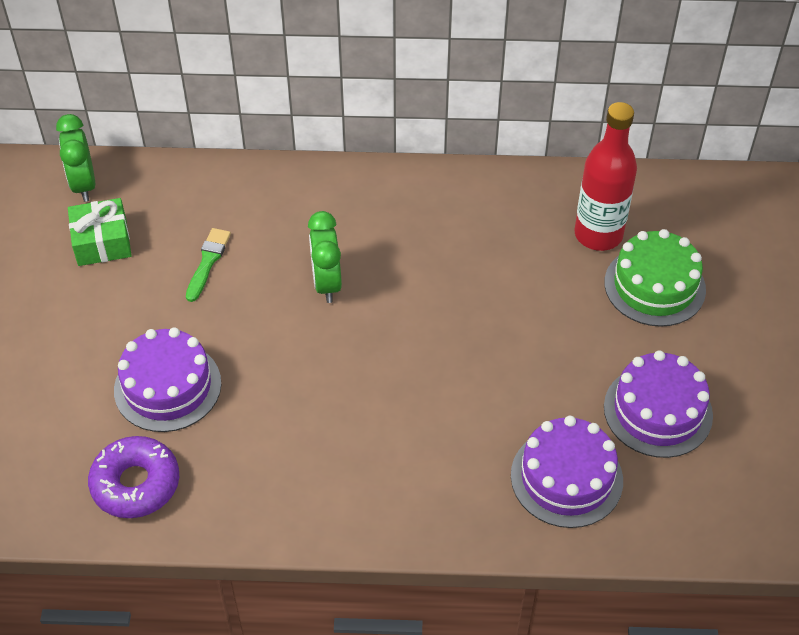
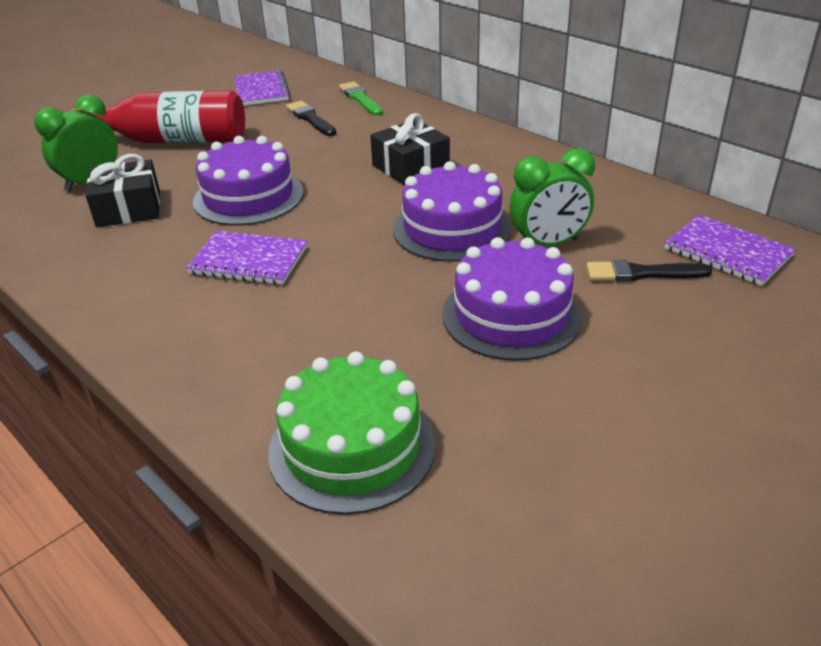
black brush: 0 -> 2
black gift: 0 -> 2
green gift: 1 -> 0
purple donut: 1 -> 0
purple notebook: 0 -> 3

